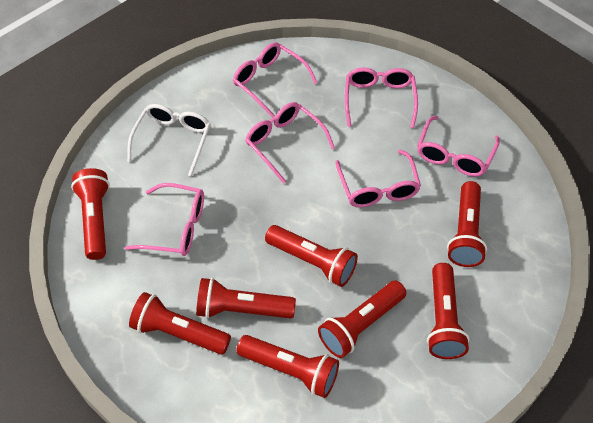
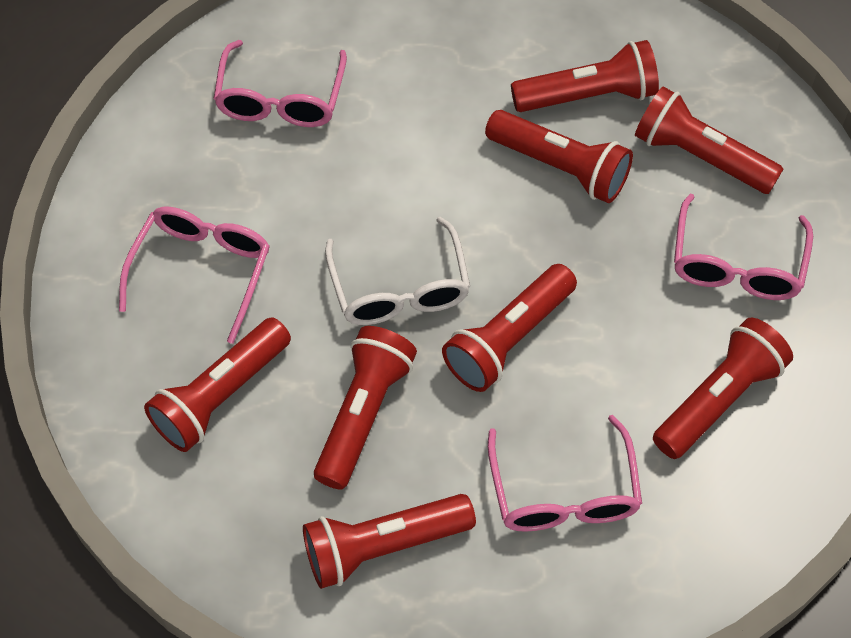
pink glasses: 6 -> 4

